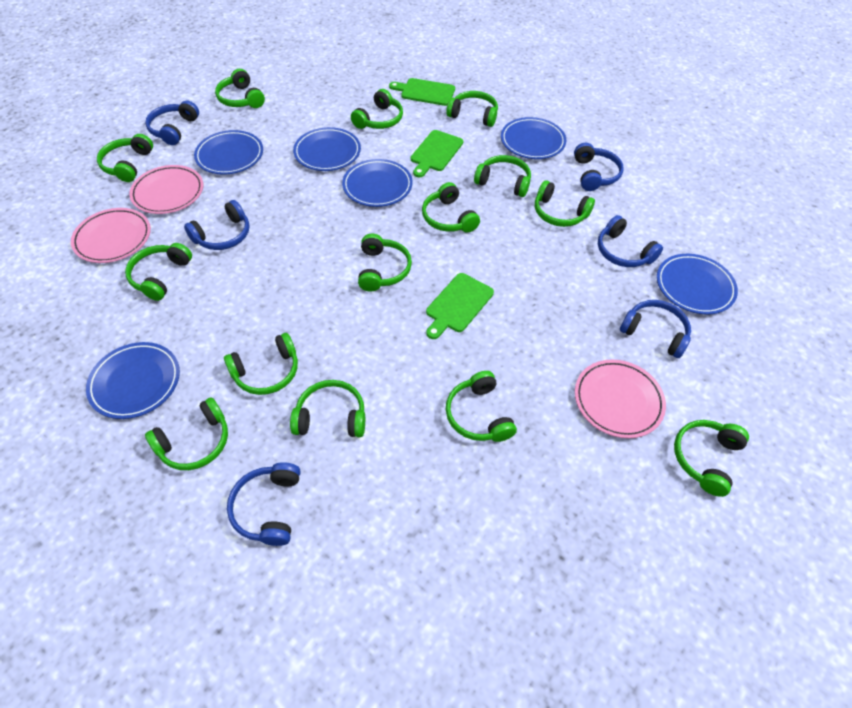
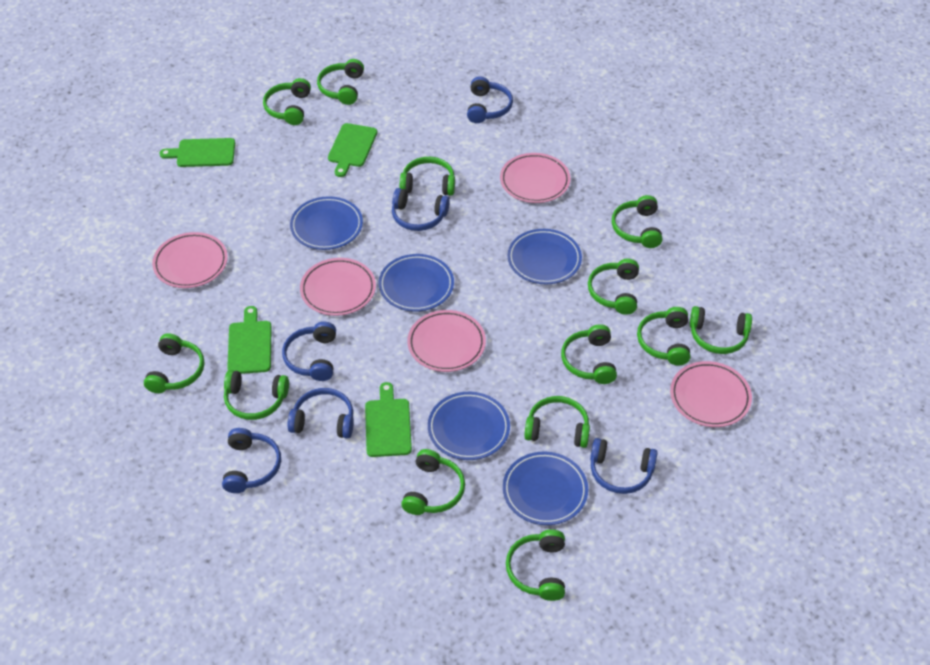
blue plate: 6 -> 5
green cutting board: 3 -> 4
green headphones: 14 -> 13
pink plate: 3 -> 5

